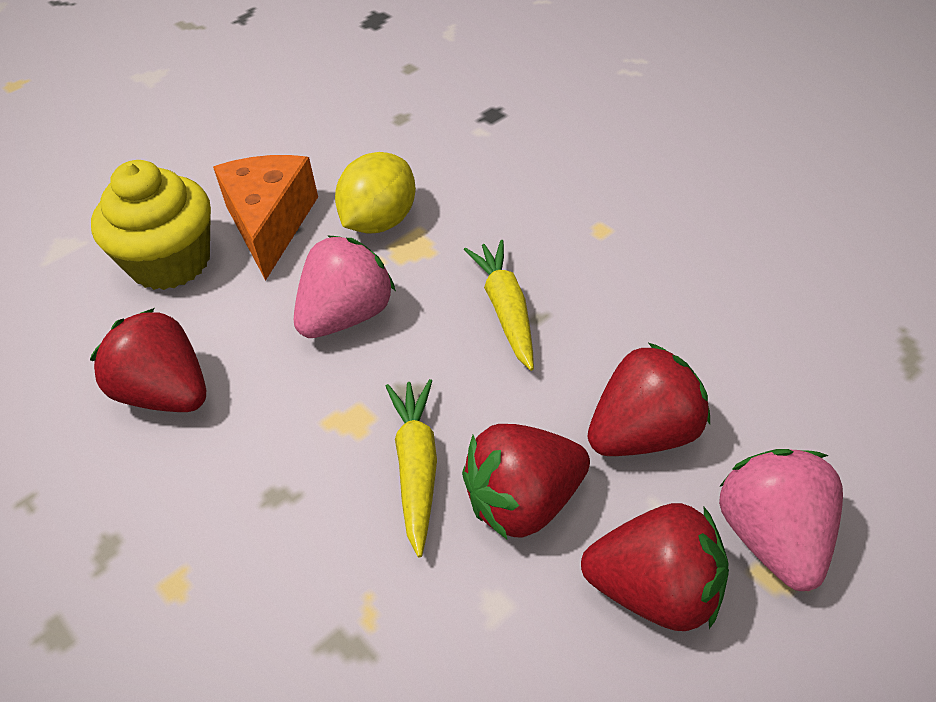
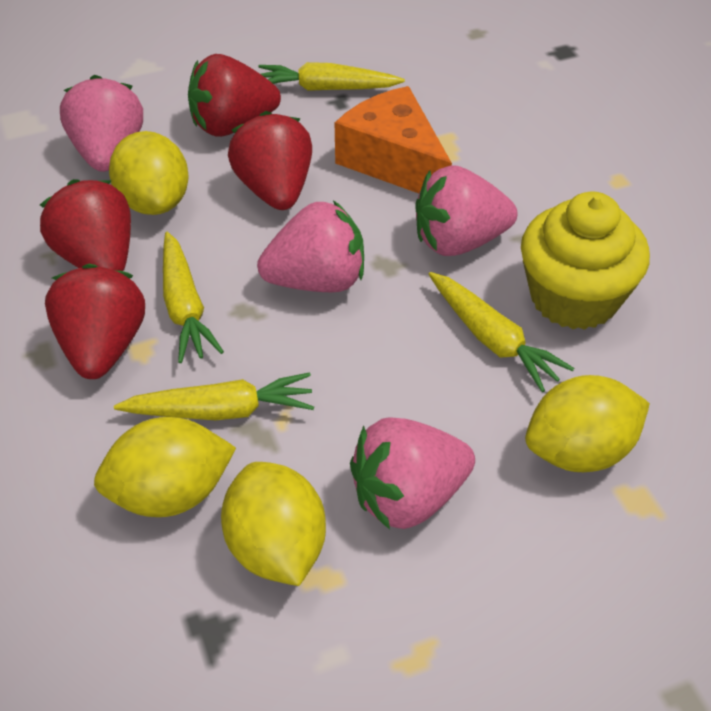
pink strawberry: 2 -> 4
yellow carrot: 2 -> 4
yellow lemon: 1 -> 4

